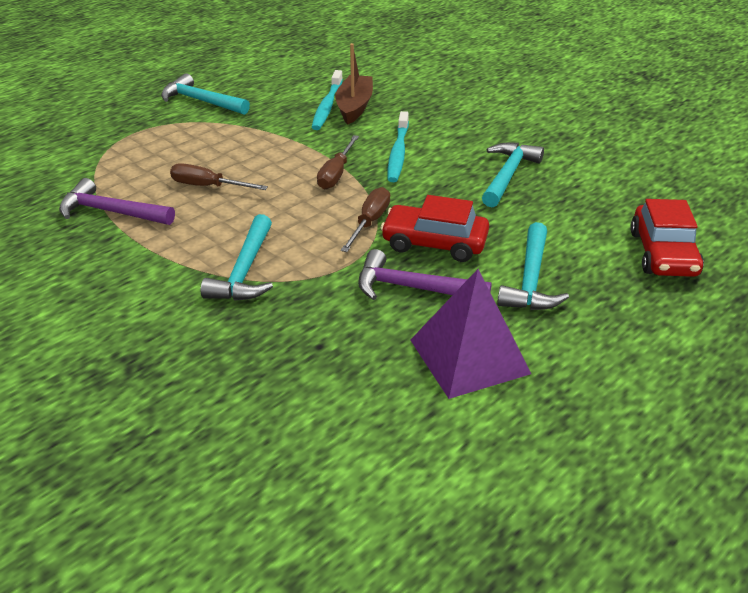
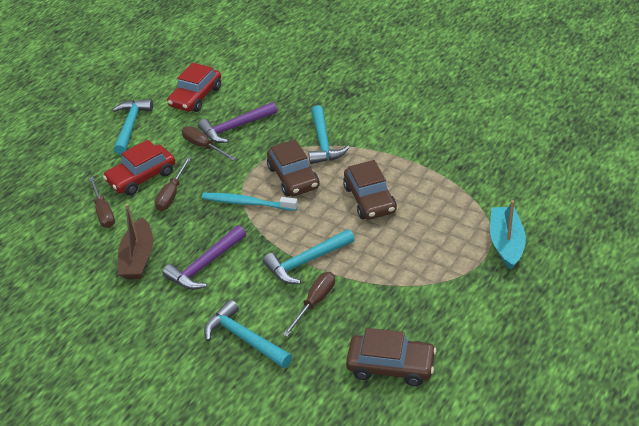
brown car: 0 -> 3
brown screwdriver: 3 -> 4
purple pyramid: 1 -> 0
turquoise boat: 0 -> 1
turquoise toothbrush: 2 -> 1

